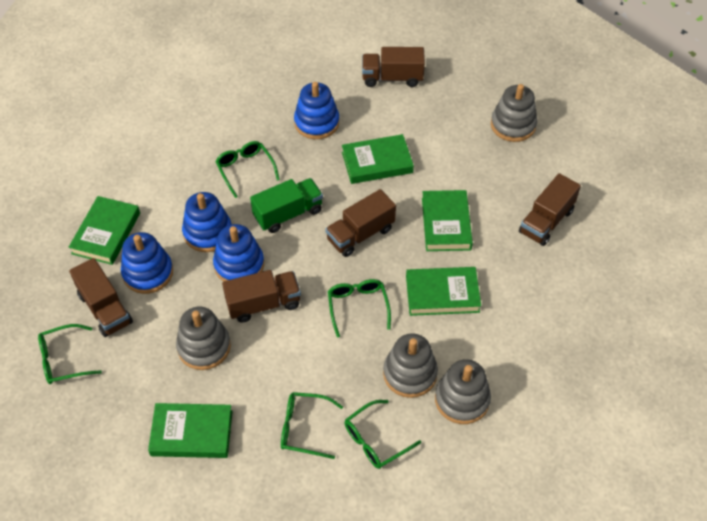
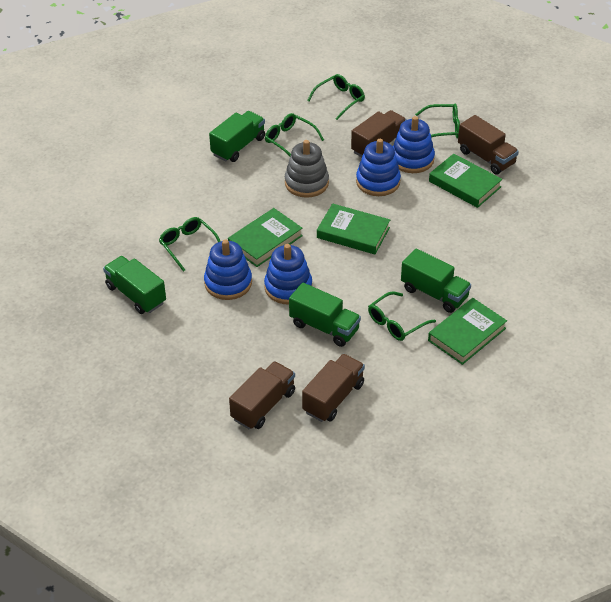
brown truck: 5 -> 4
green book: 5 -> 4
green truck: 1 -> 4
grey stacking toy: 4 -> 1

